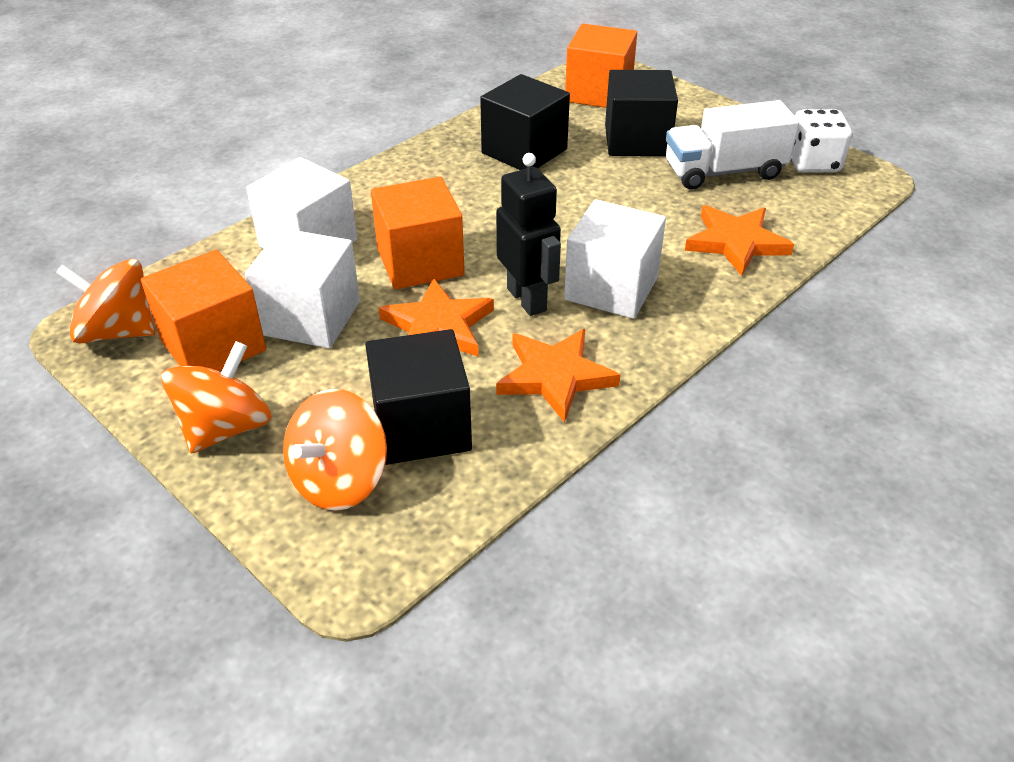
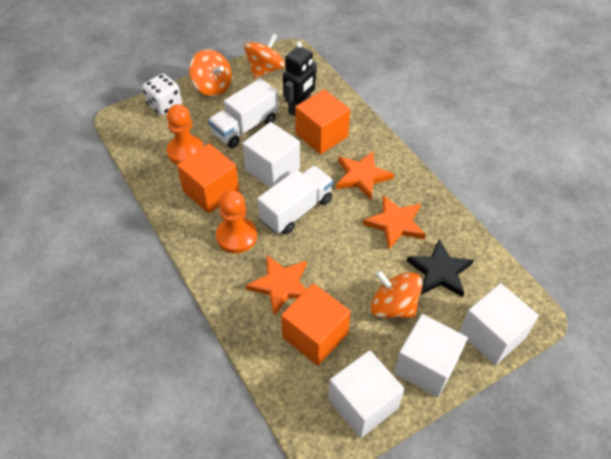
black cube: 3 -> 0
black star: 0 -> 1
orange pawn: 0 -> 2
white cube: 3 -> 4
white truck: 1 -> 2

